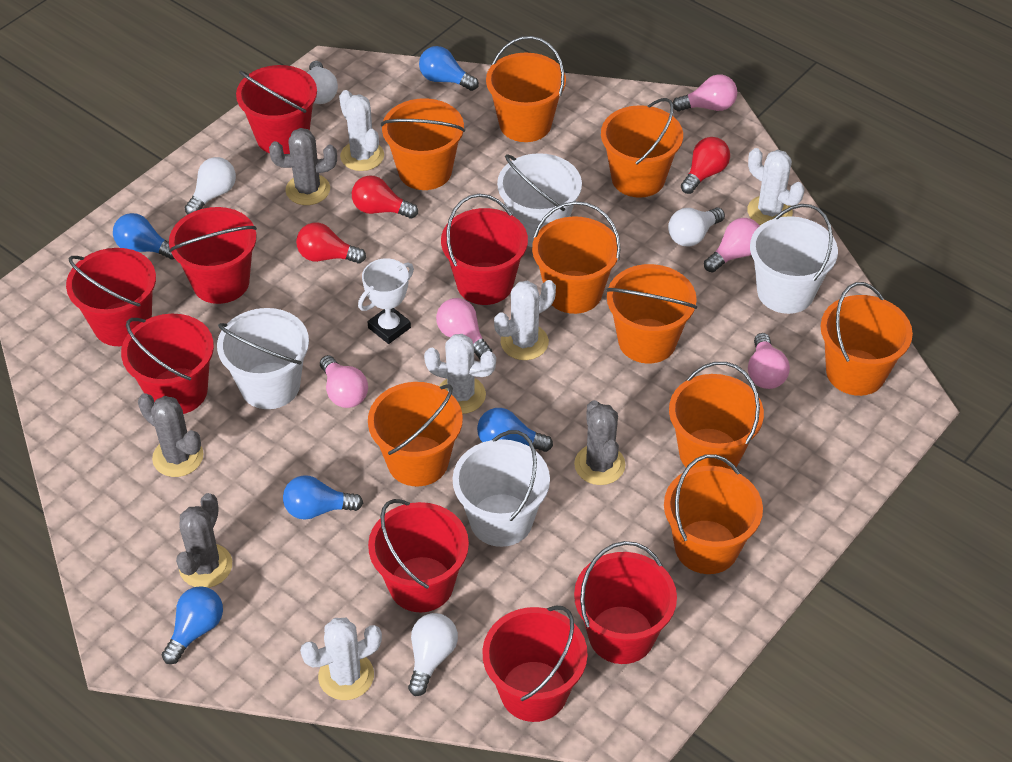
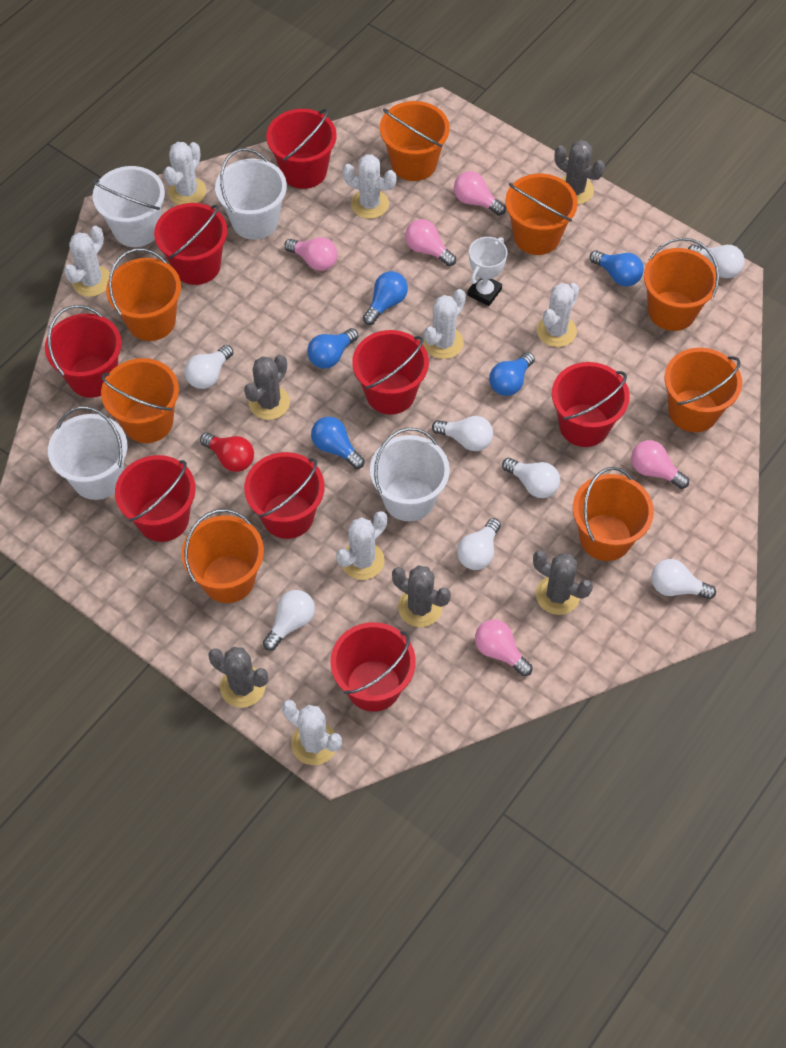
grey cactus: 4 -> 5
orange bucket: 9 -> 8
red light bulb: 3 -> 1
white cactus: 5 -> 7
white light bulb: 4 -> 7

